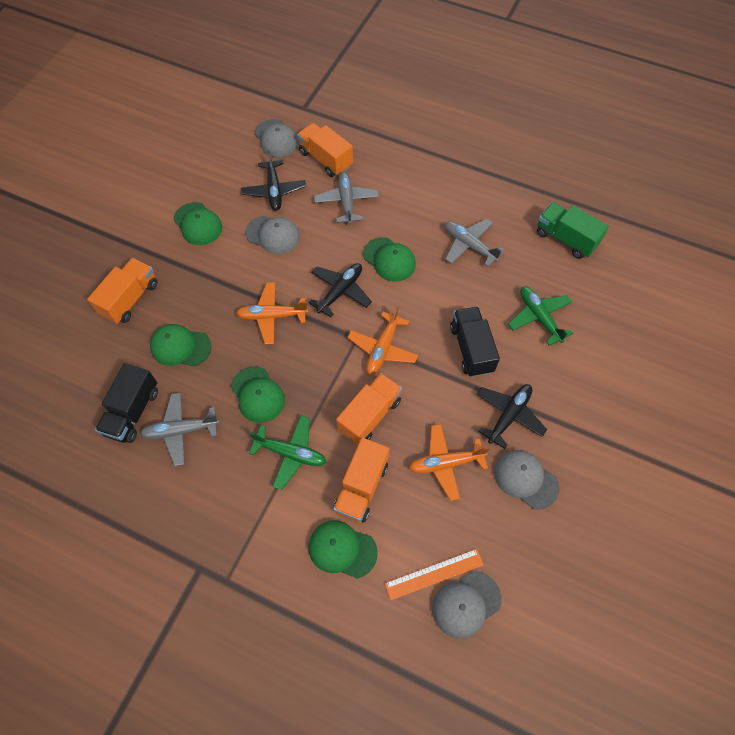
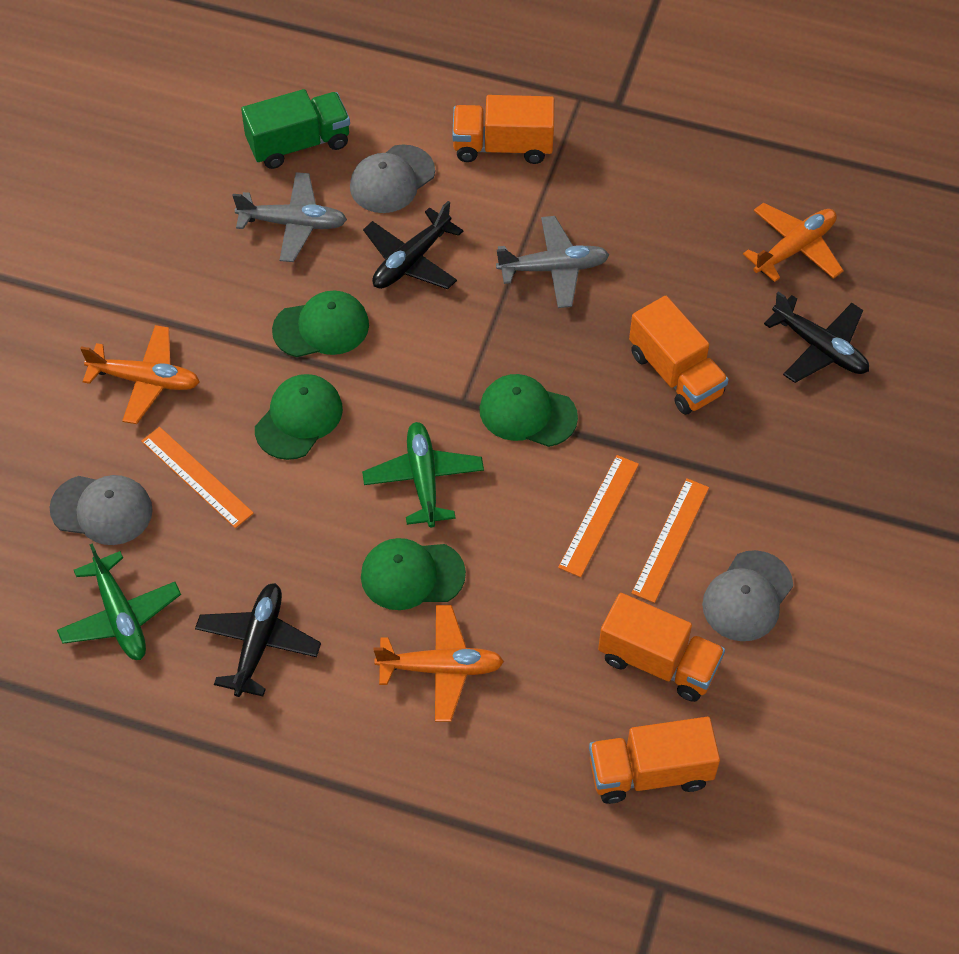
black truck: 2 -> 0
green cap: 5 -> 4
grey cap: 4 -> 3
grey plane: 3 -> 2
orange ruler: 1 -> 3

